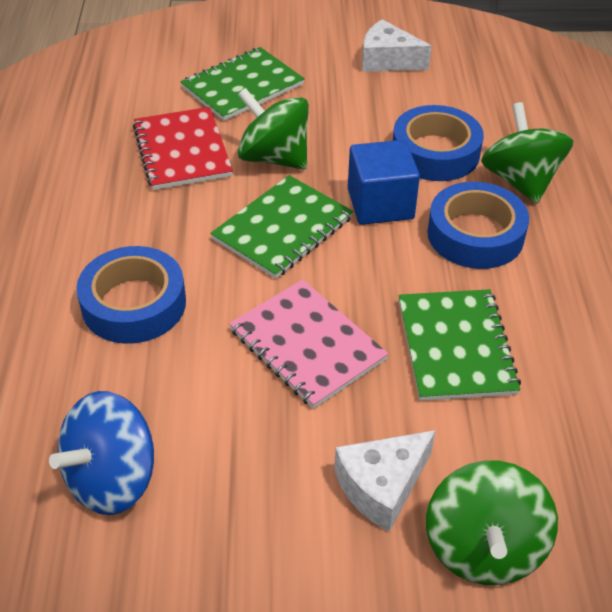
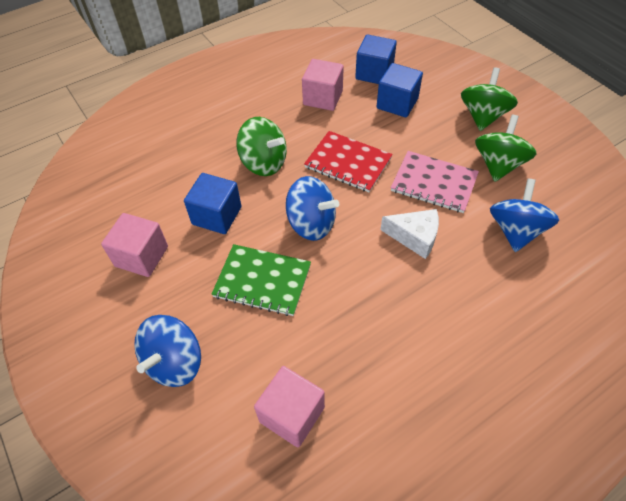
blue cube: 1 -> 3
blue spinning top: 1 -> 3
blue tape: 3 -> 0
green notebook: 3 -> 1
pink cube: 0 -> 3
white cheese: 2 -> 1

